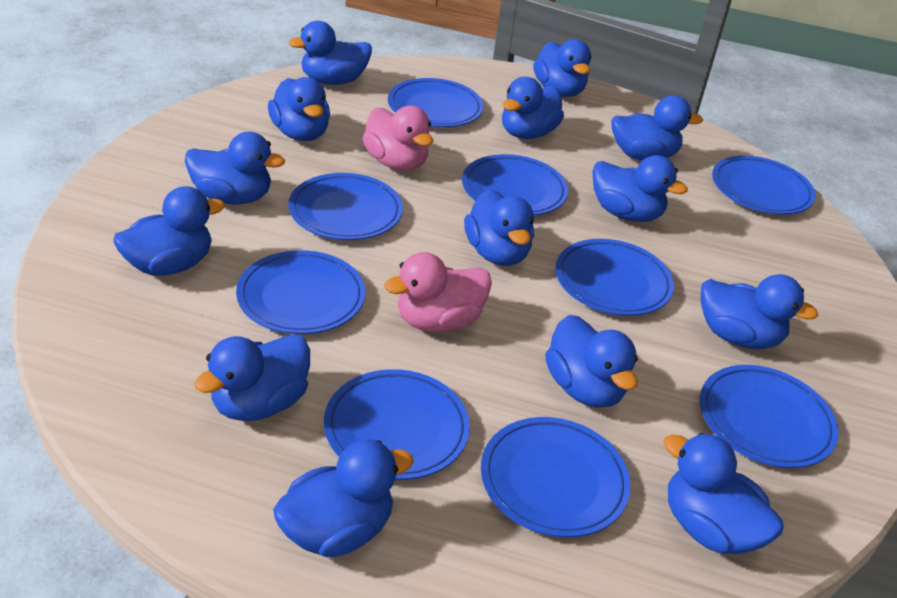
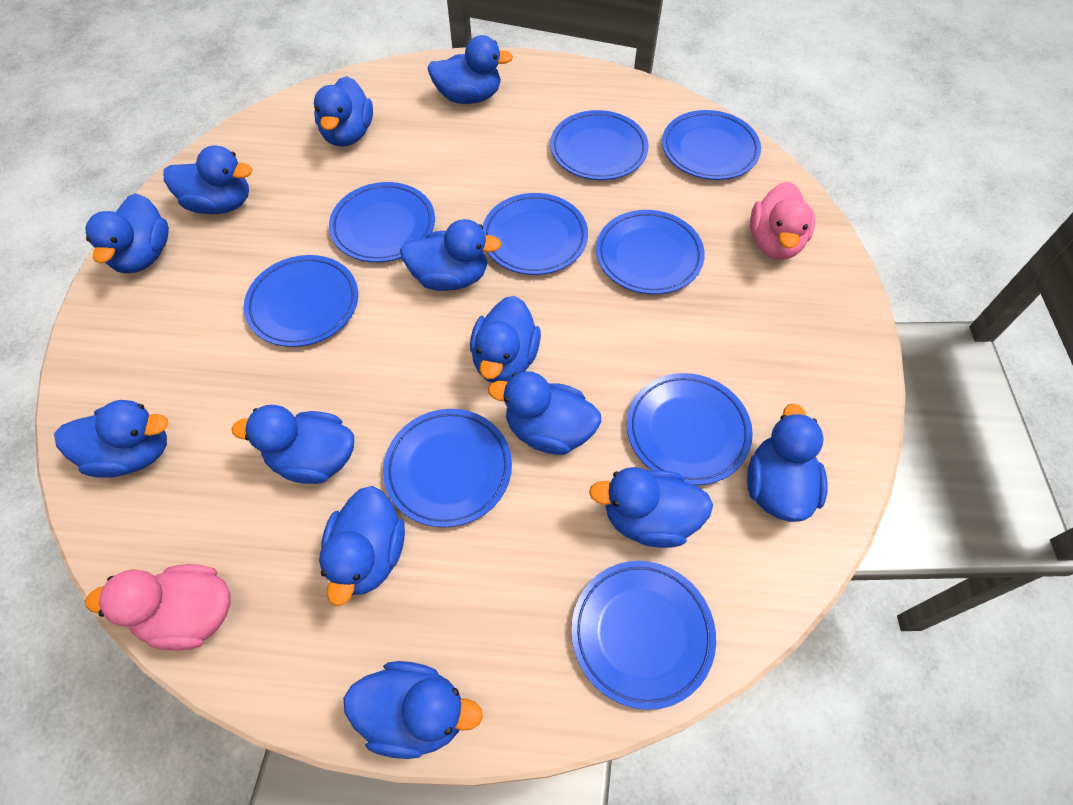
blue duck: 14 -> 13

